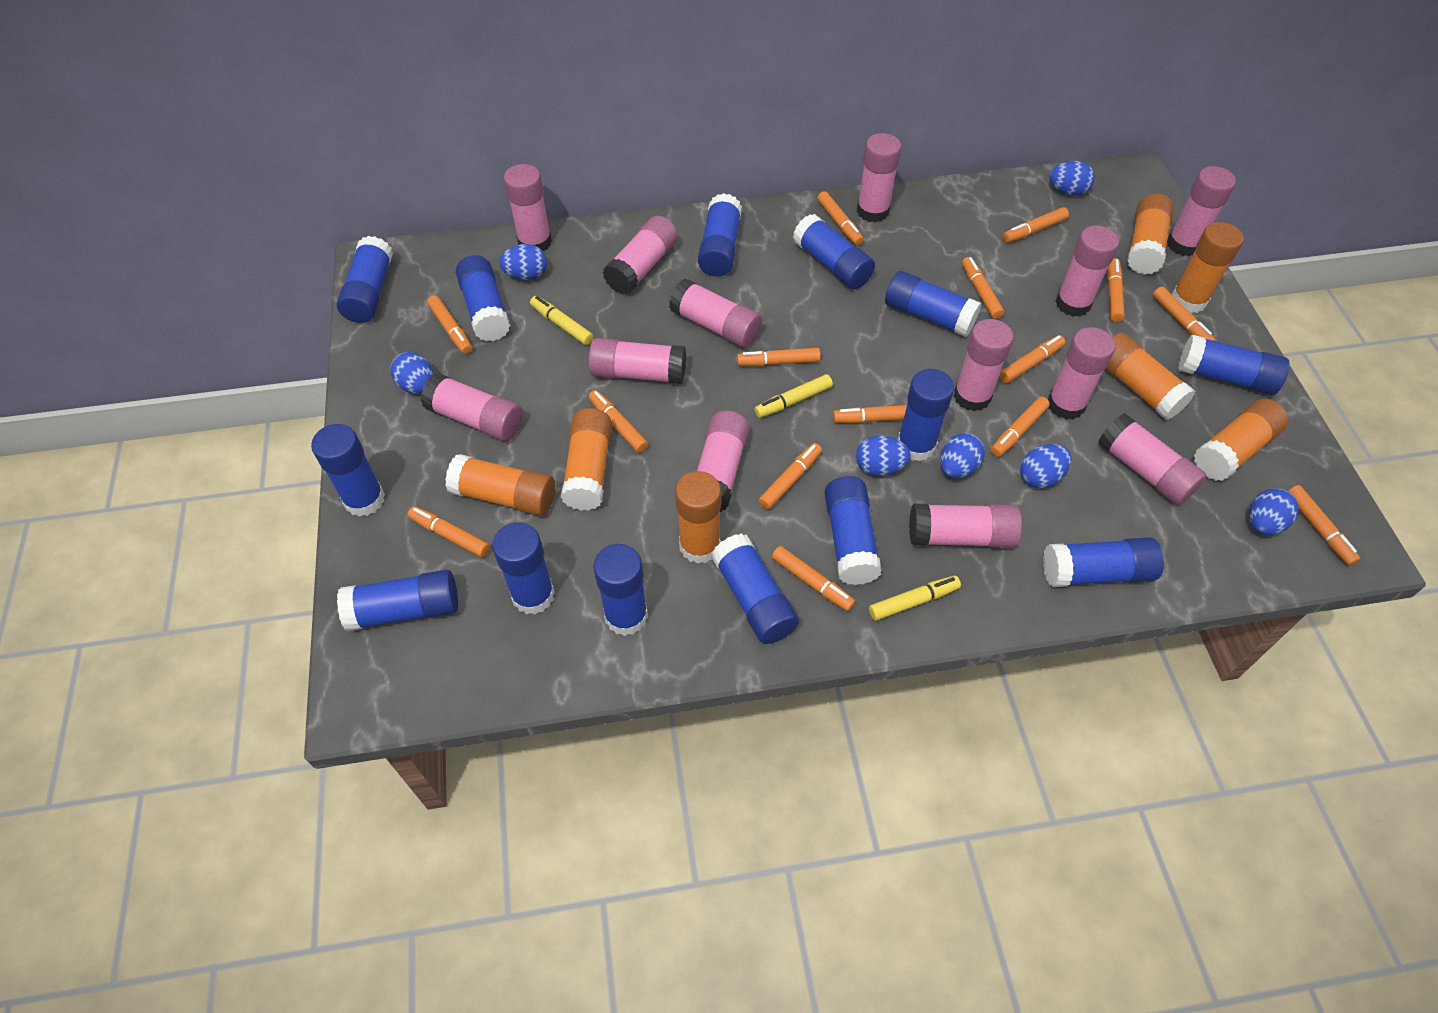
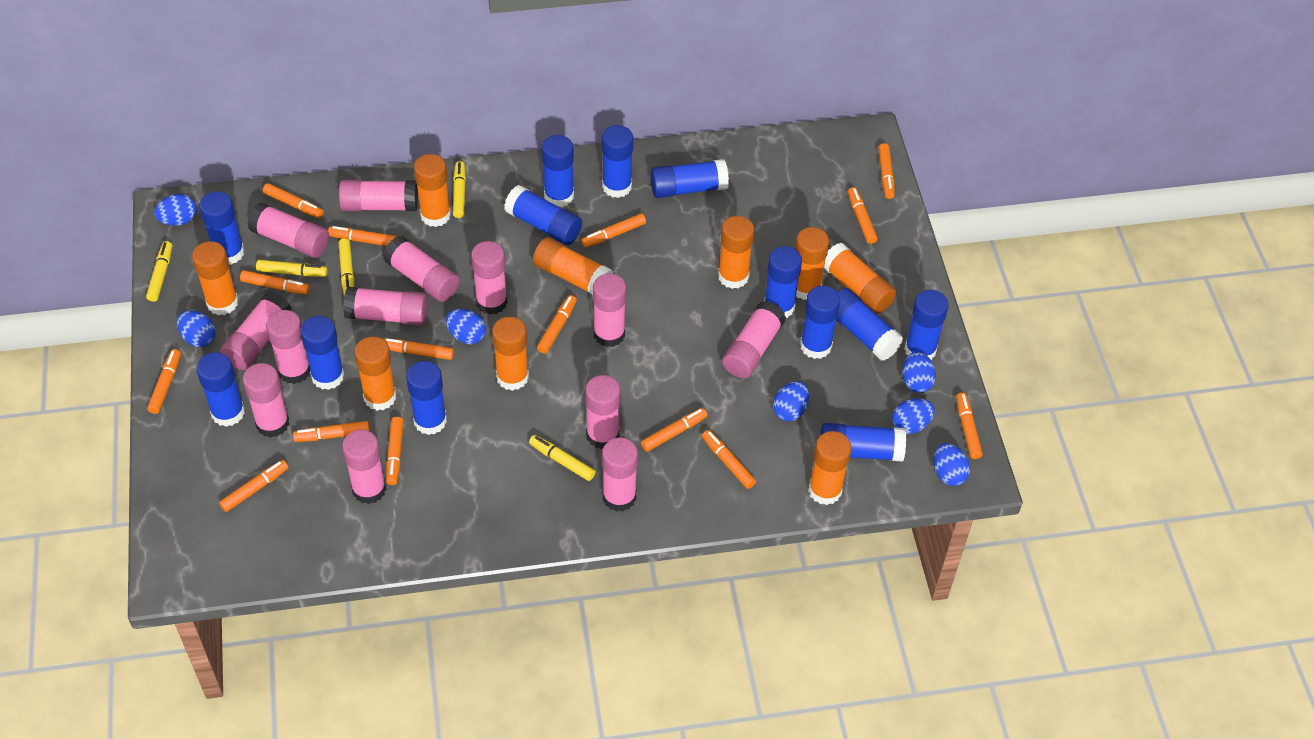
blue glue stick: 14 -> 13
orange glue stick: 7 -> 9
yellow marker: 3 -> 5

